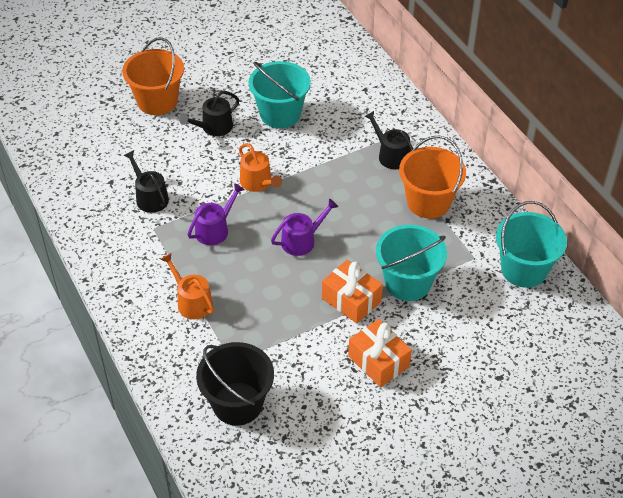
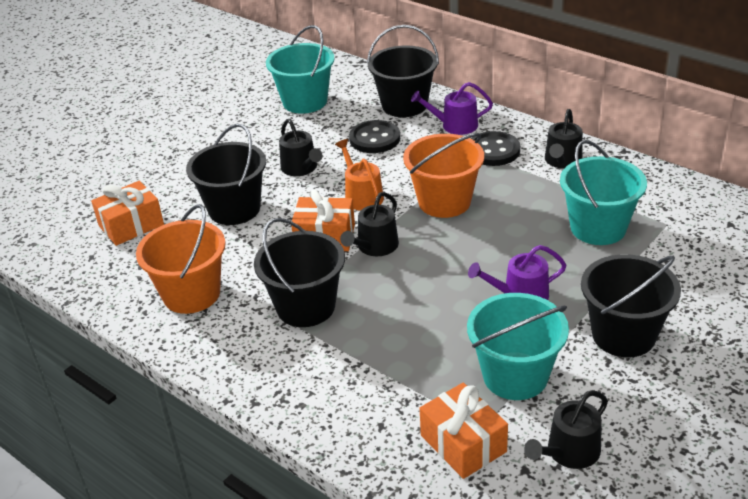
black bucket: 1 -> 4
black button: 0 -> 2
black watering can: 3 -> 4
orange gift: 2 -> 3
orange watering can: 2 -> 1

